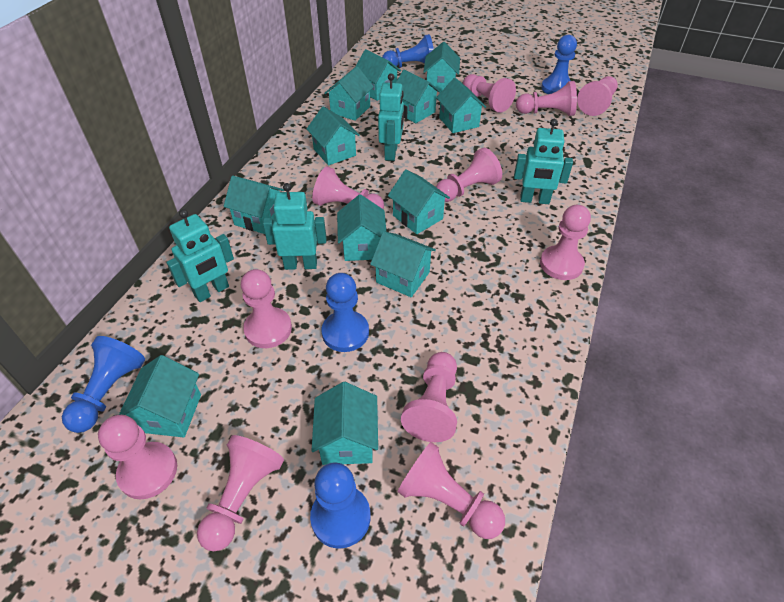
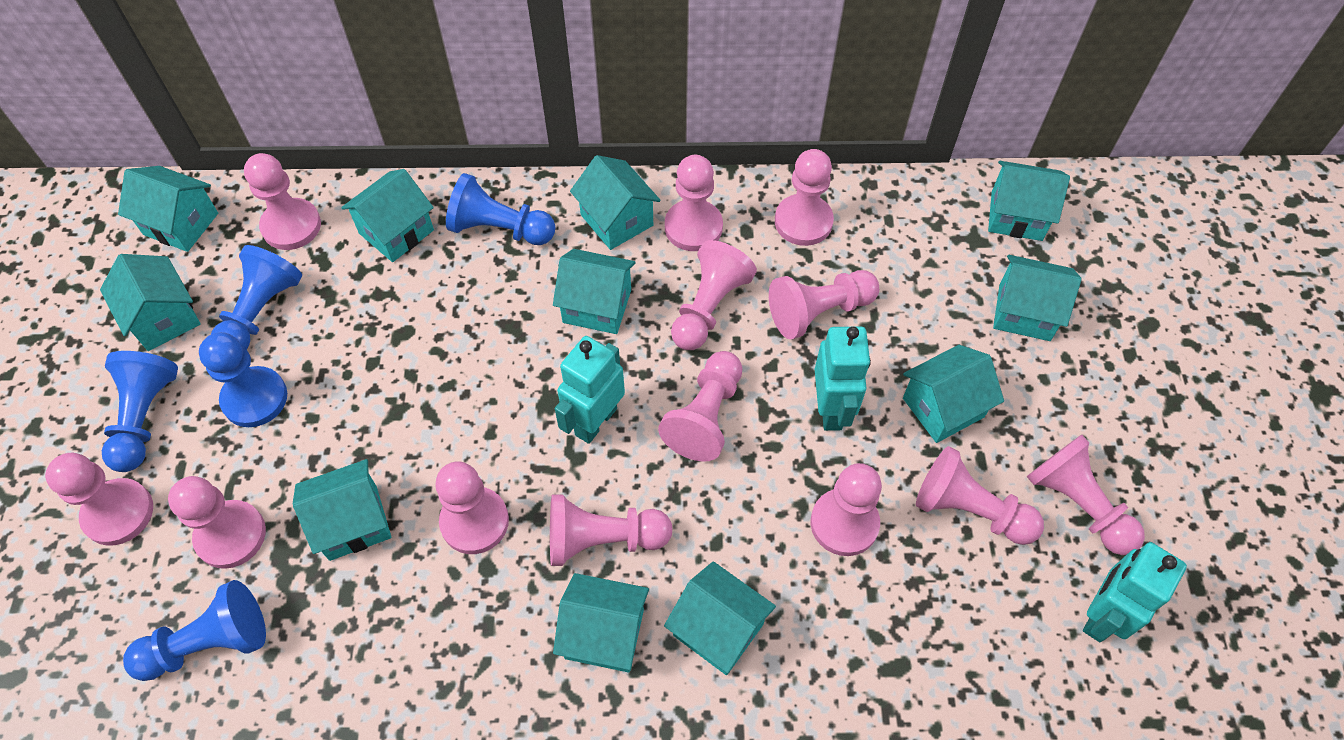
pink pawn: 11 -> 13
turquoise house: 12 -> 11
turquoise robot: 4 -> 3

